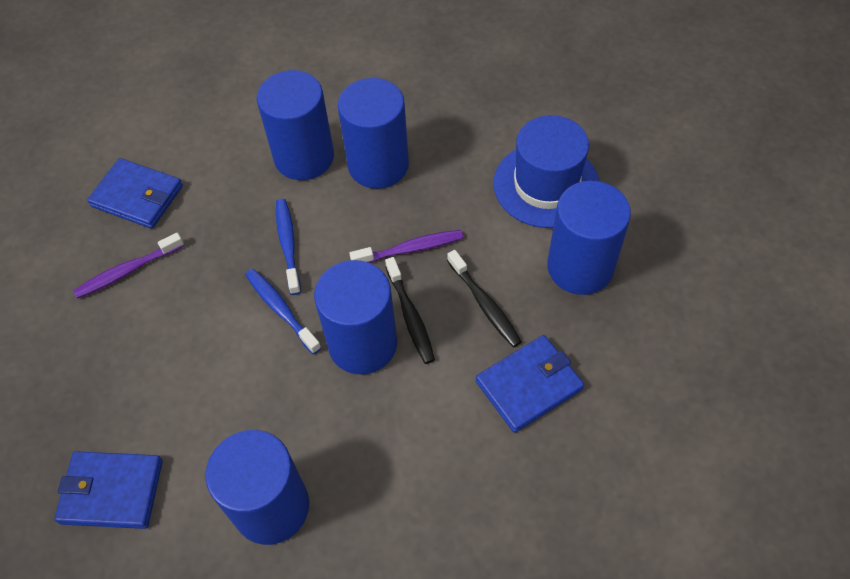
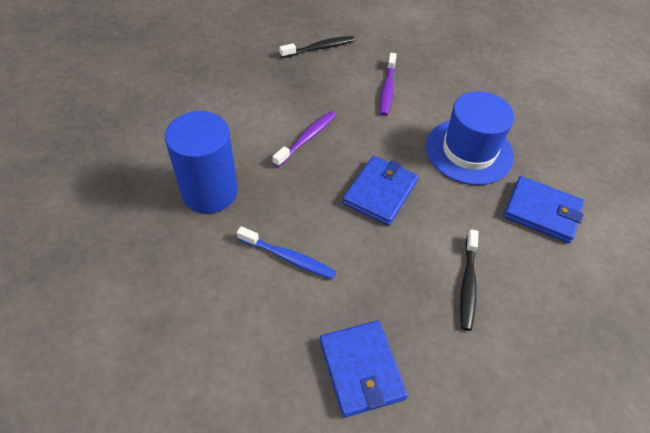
blue cylinder: 5 -> 1
blue toothbrush: 2 -> 1

